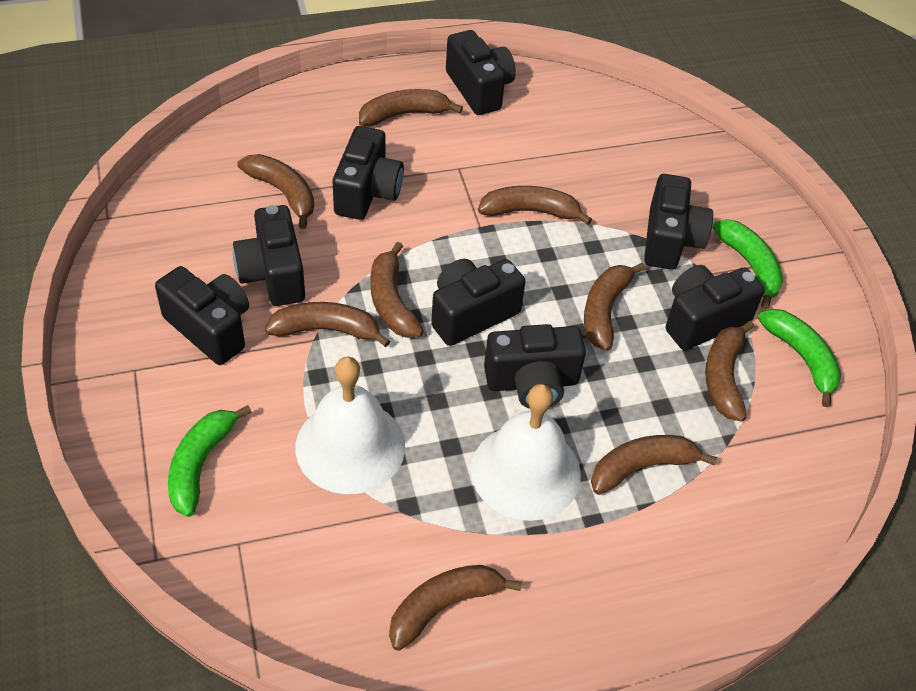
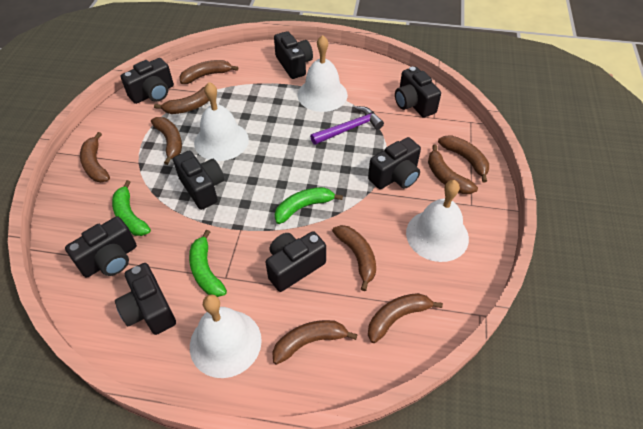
purple hammer: 0 -> 1
white bell: 2 -> 4

